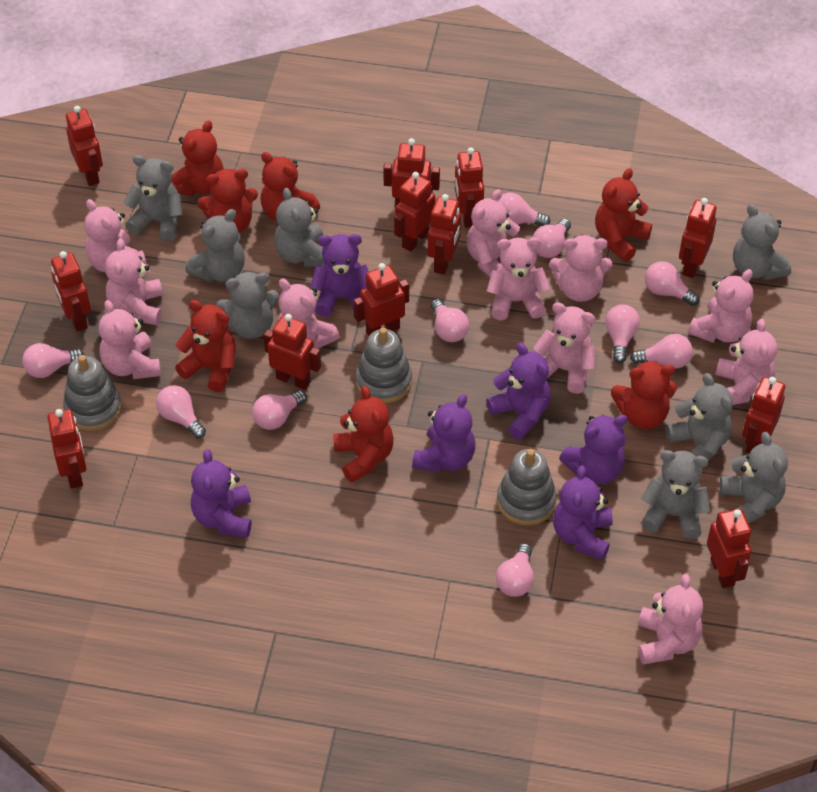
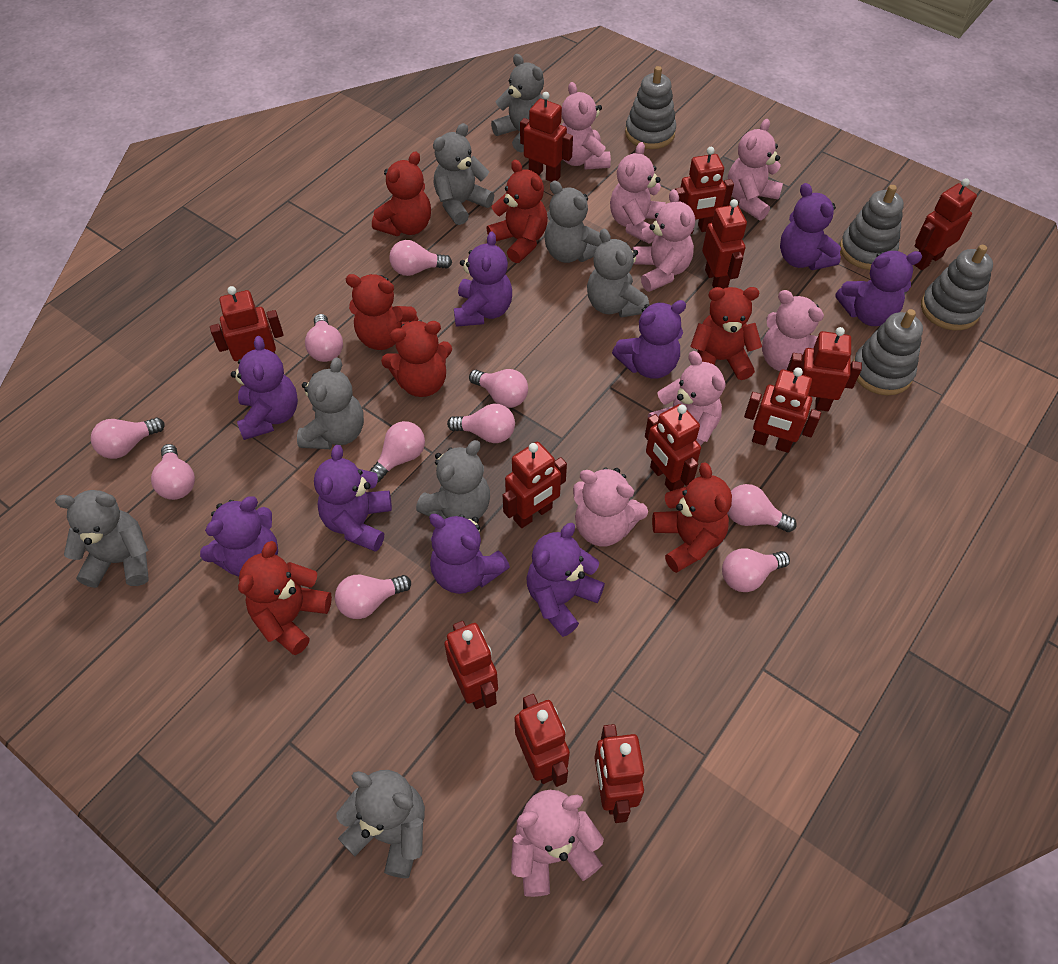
grey stacking toy: 3 -> 4
pink teddy bear: 11 -> 8
purple teddy bear: 6 -> 9

